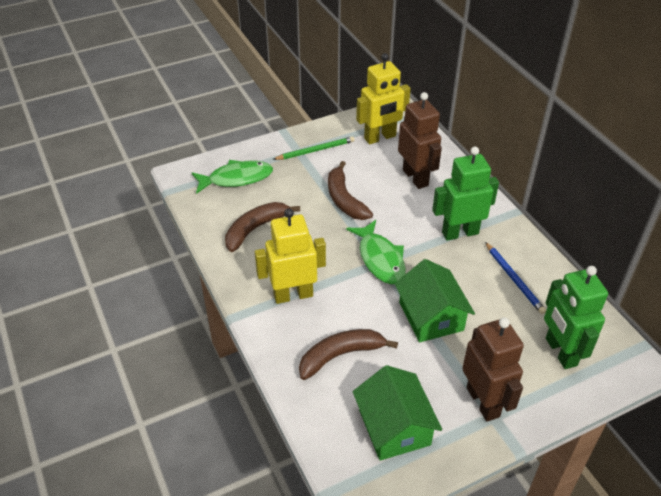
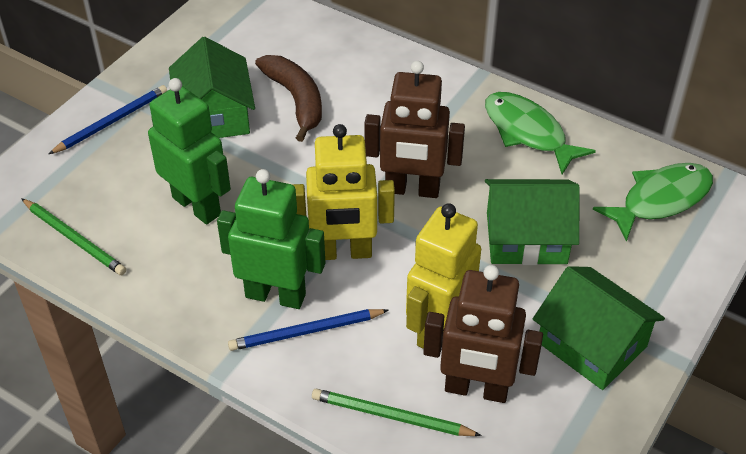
blue pencil: 1 -> 2
brown banana: 3 -> 1
green house: 2 -> 3
green pencil: 1 -> 2

